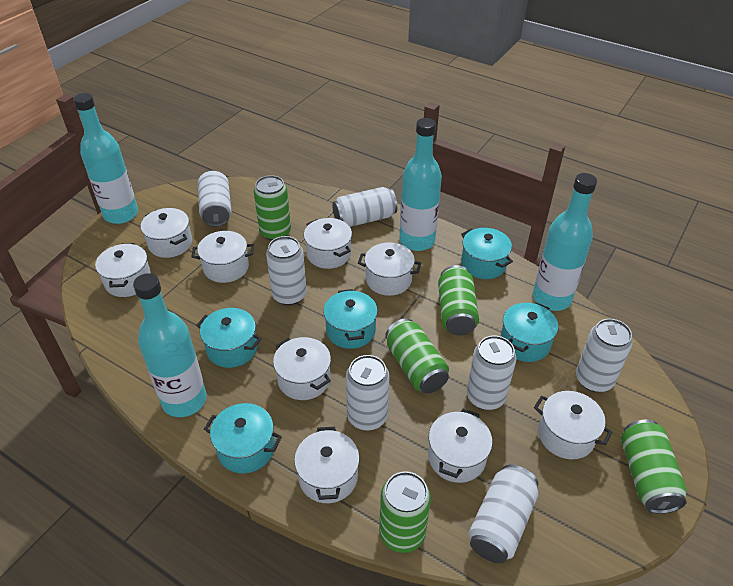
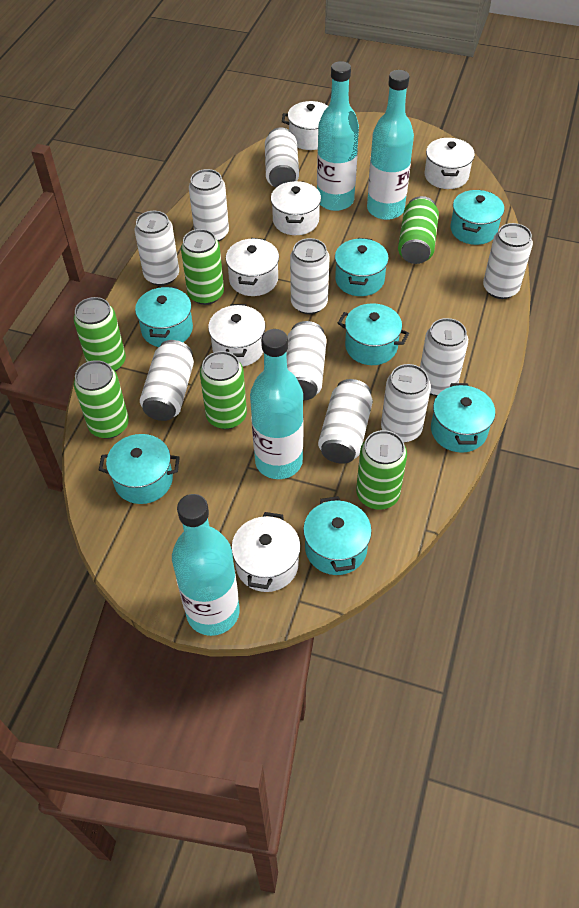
green can: 5 -> 6
turquoise pot: 5 -> 7
white can: 7 -> 10
white pot: 9 -> 6

